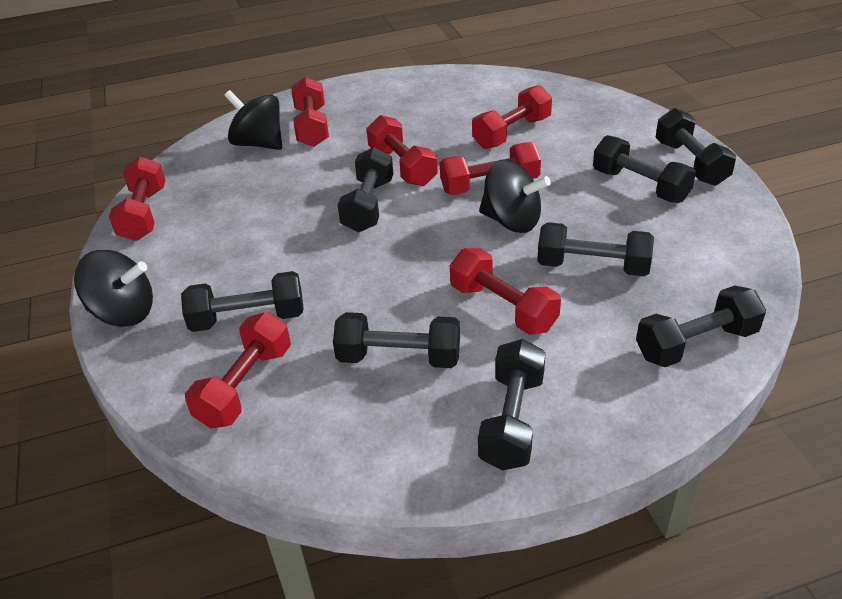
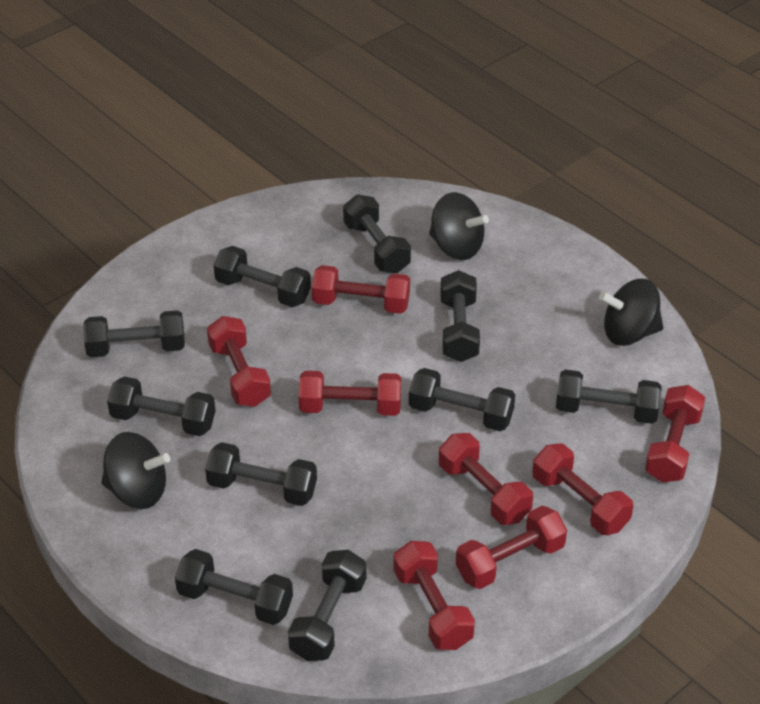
black dumbbell: 8 -> 10
red dumbbell: 7 -> 8

